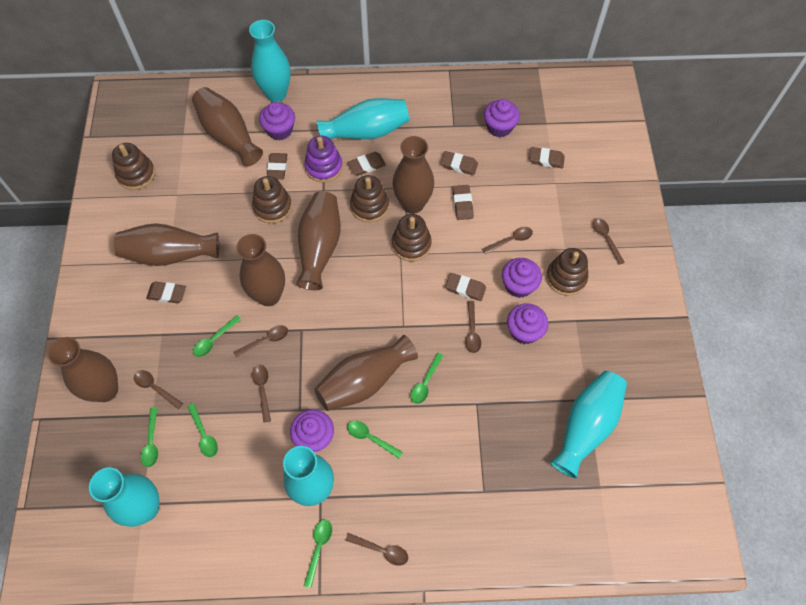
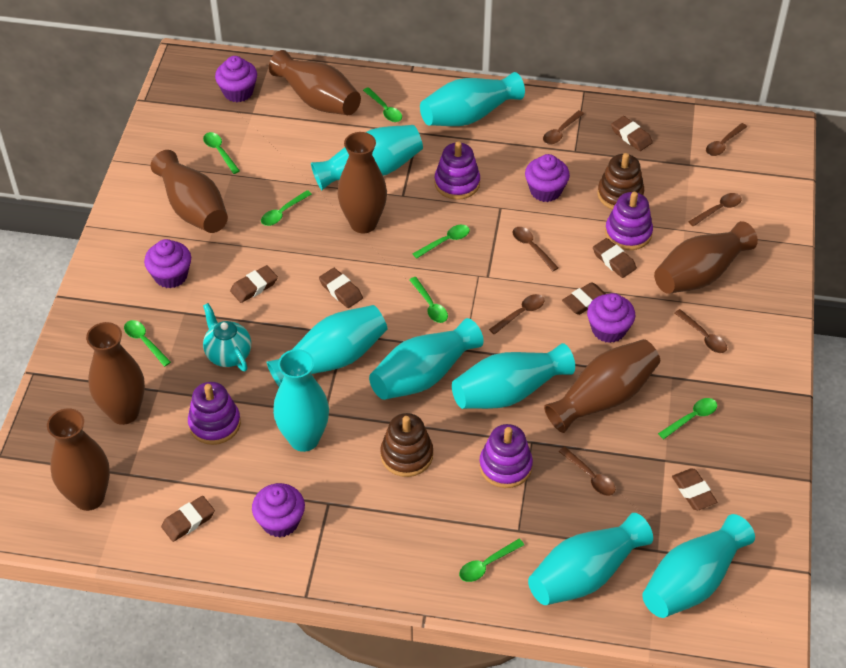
brown stacking toy: 5 -> 2
green spoon: 6 -> 8
purple stacking toy: 1 -> 4
turquoise teapot: 0 -> 1
turquoise vase: 5 -> 8

